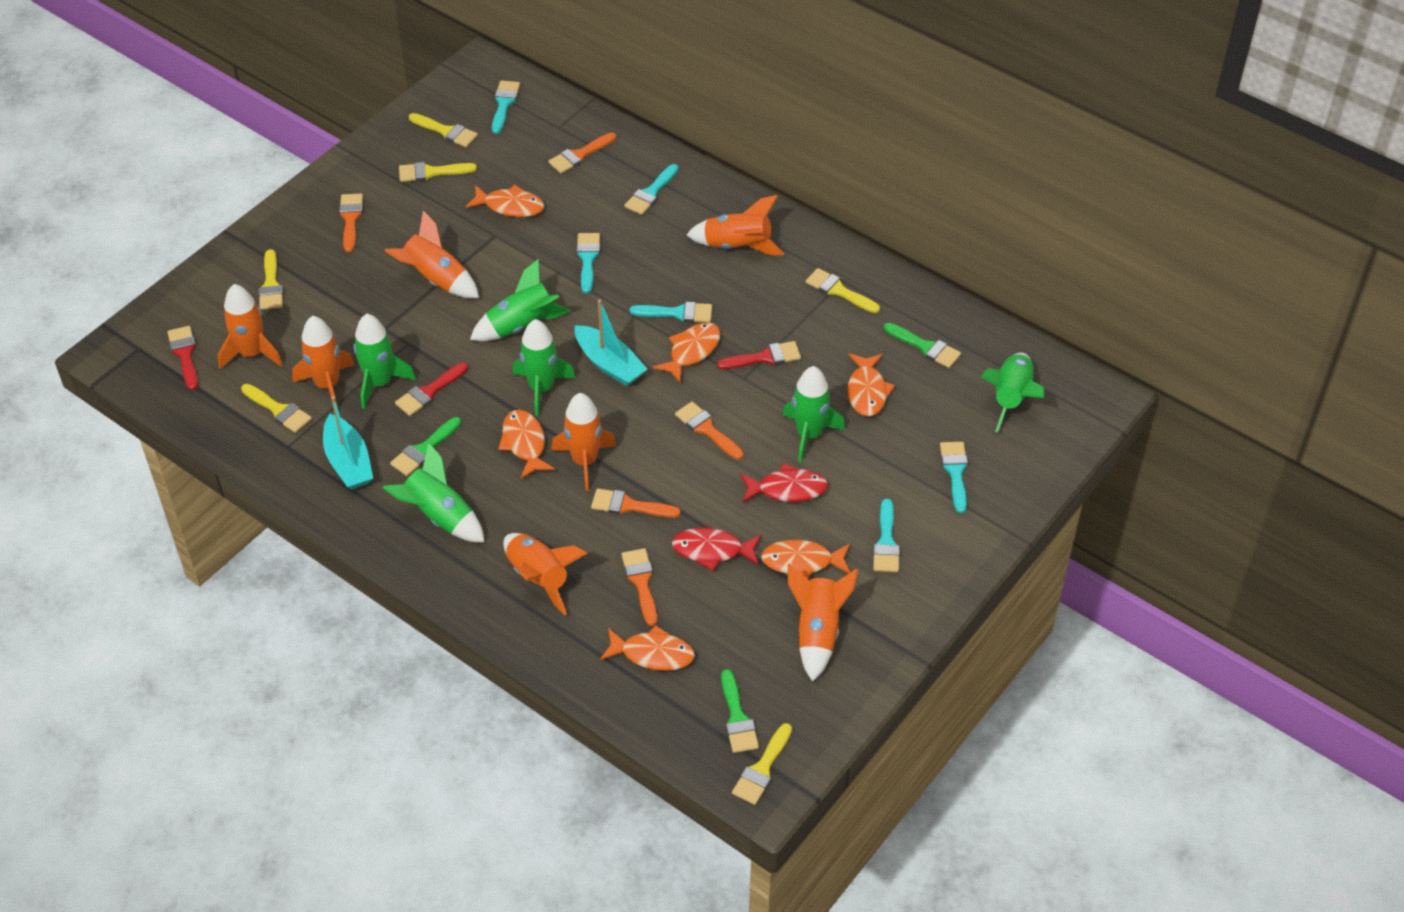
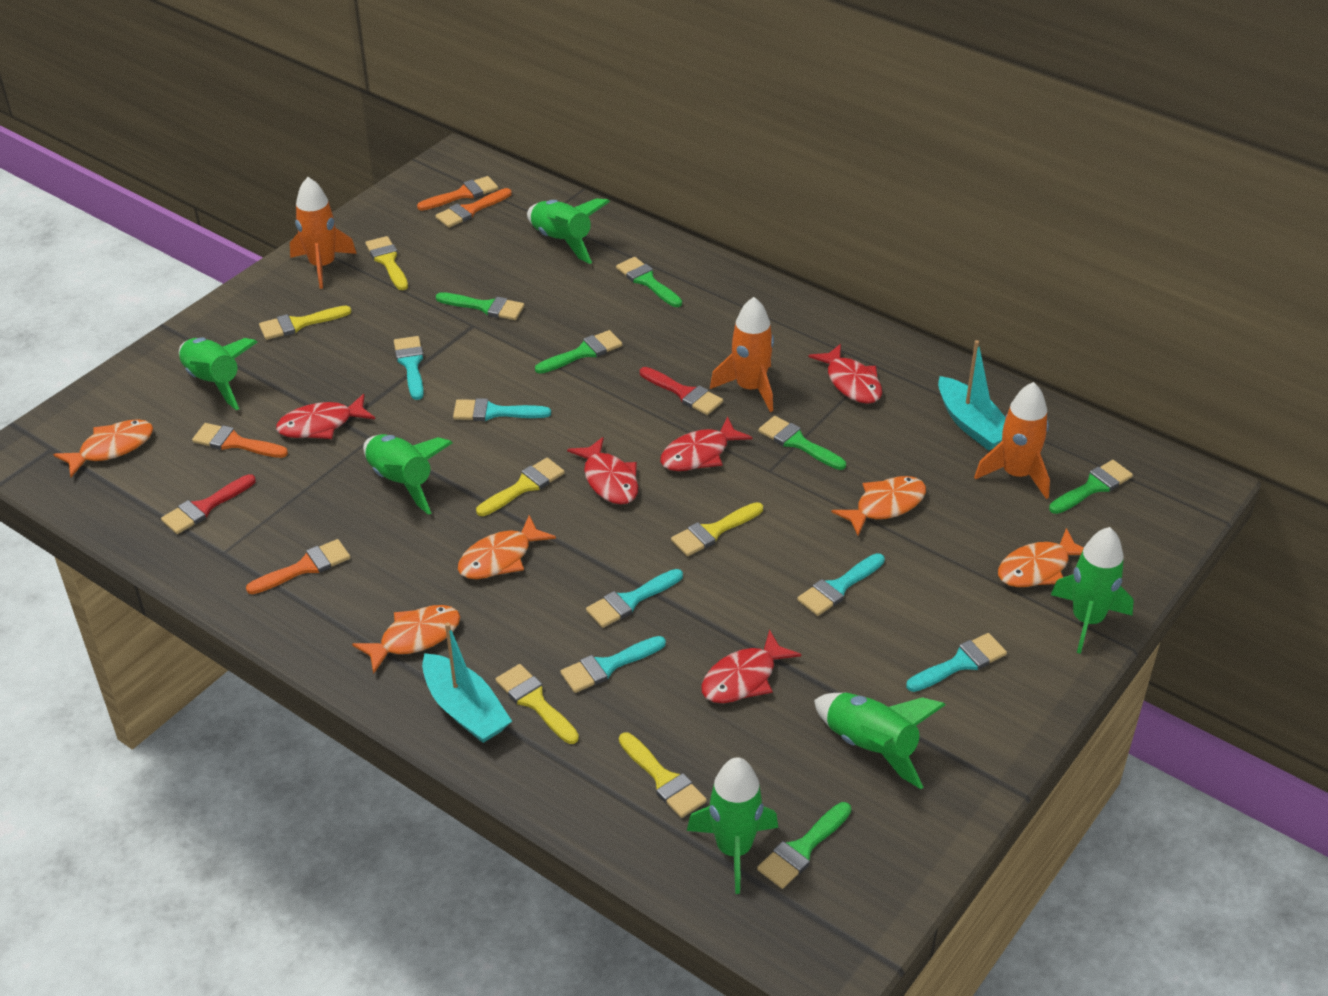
green brush: 3 -> 6
orange brush: 5 -> 4
orange fish: 6 -> 5
orange rocket: 7 -> 3
red brush: 3 -> 2
red fish: 2 -> 5

